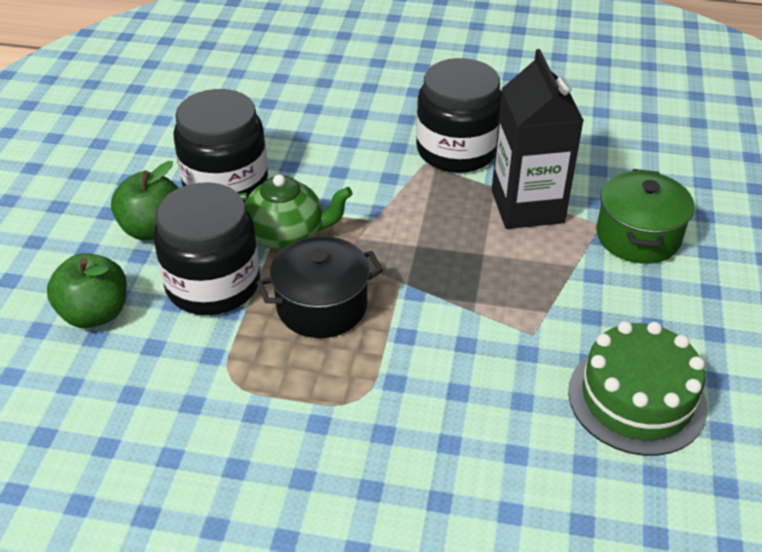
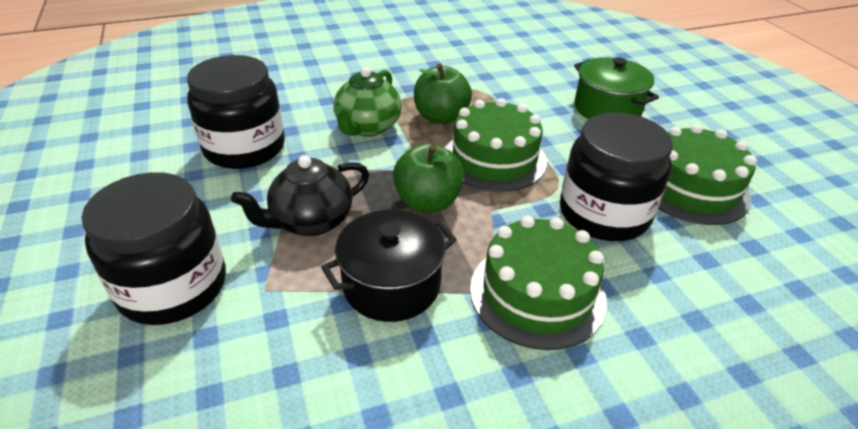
black carton: 1 -> 0
black teapot: 0 -> 1
green cake: 1 -> 3

